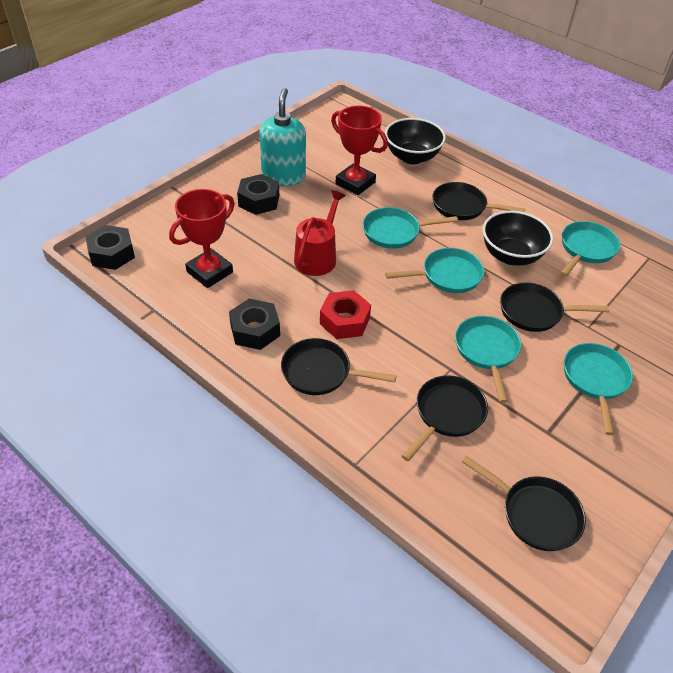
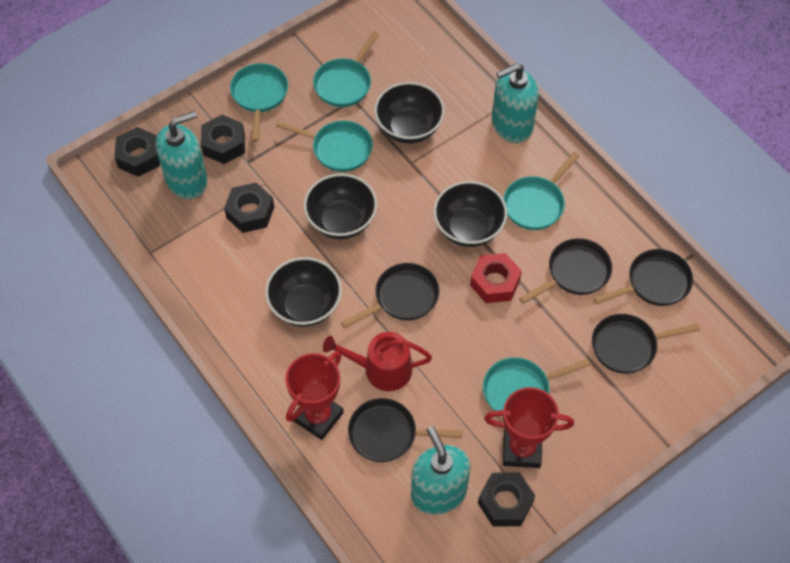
black bowl: 2 -> 4
black nut: 3 -> 4
turquoise soap dispenser: 1 -> 3

